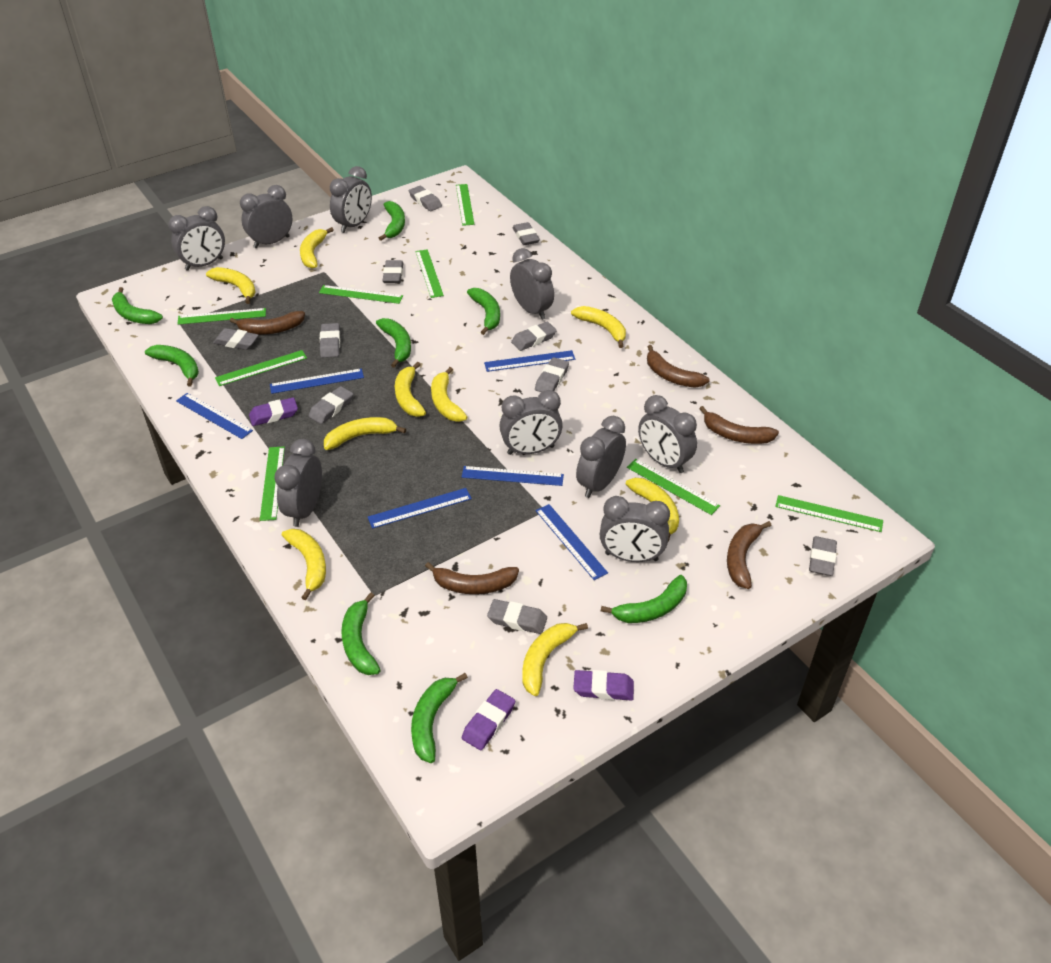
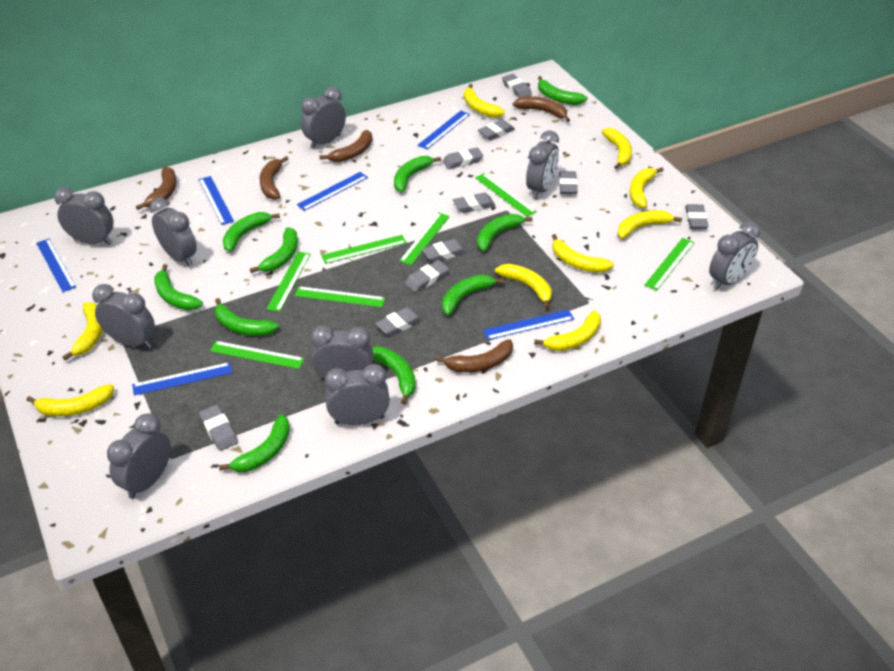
green banana: 8 -> 10
green ruler: 8 -> 7
purple eraser: 3 -> 0

